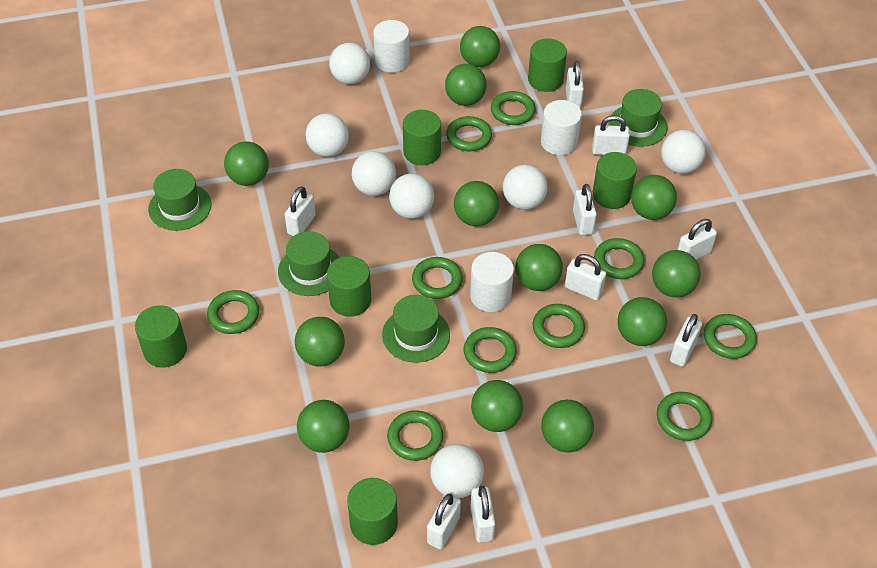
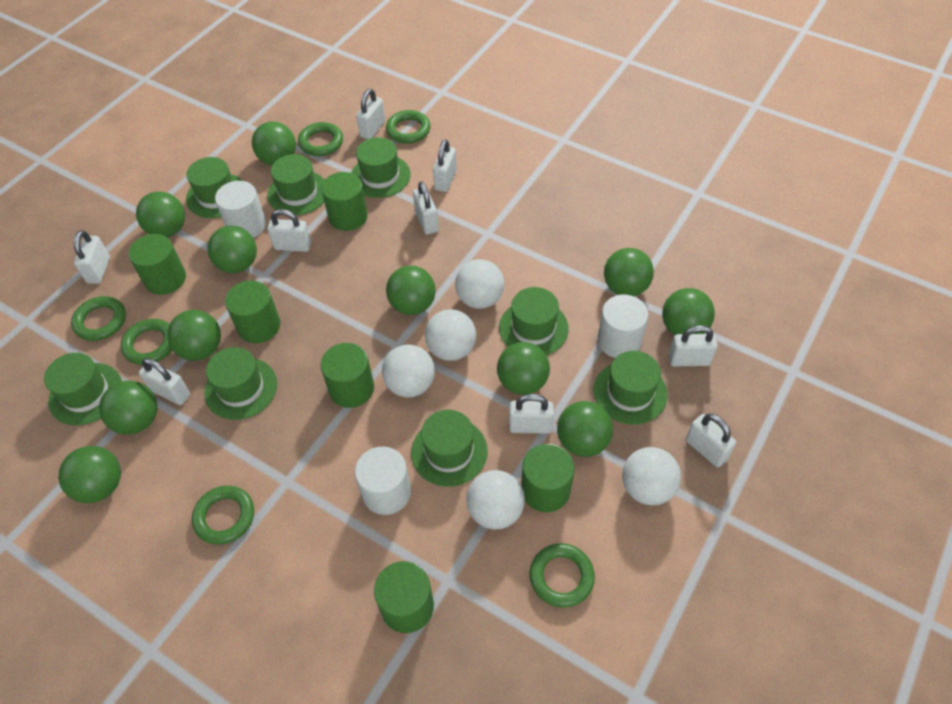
green ball: 12 -> 11
green hat: 4 -> 8
green ring: 10 -> 6
white ball: 7 -> 5

